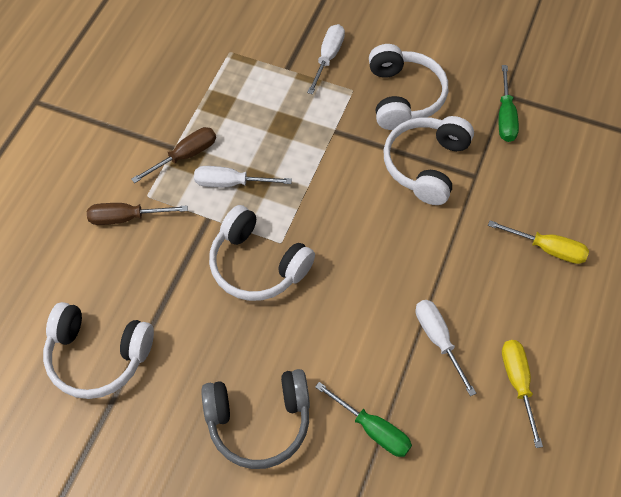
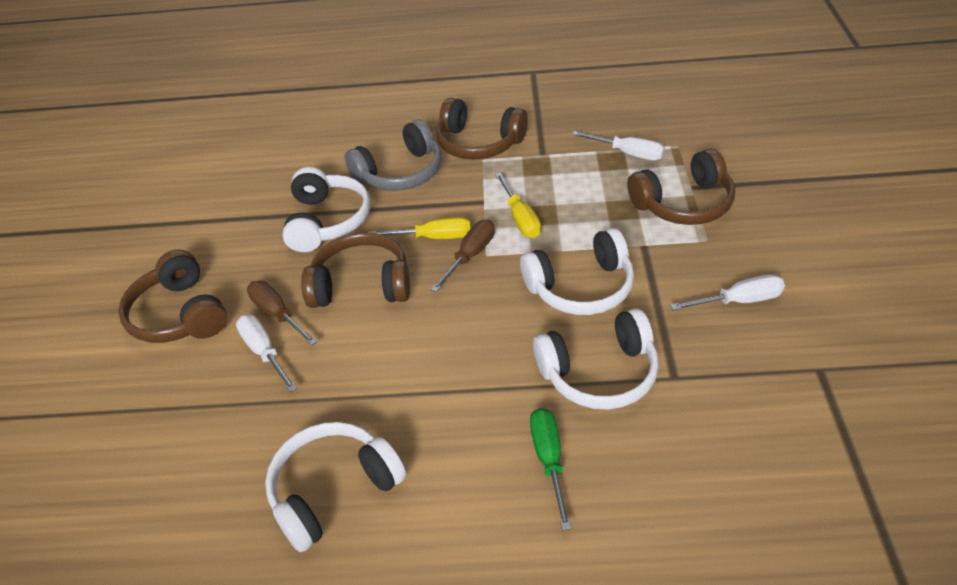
brown headphones: 0 -> 4
green screwdriver: 2 -> 1

